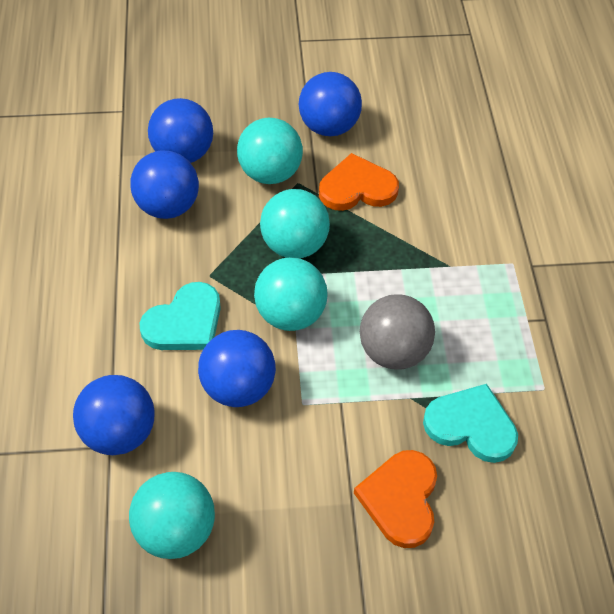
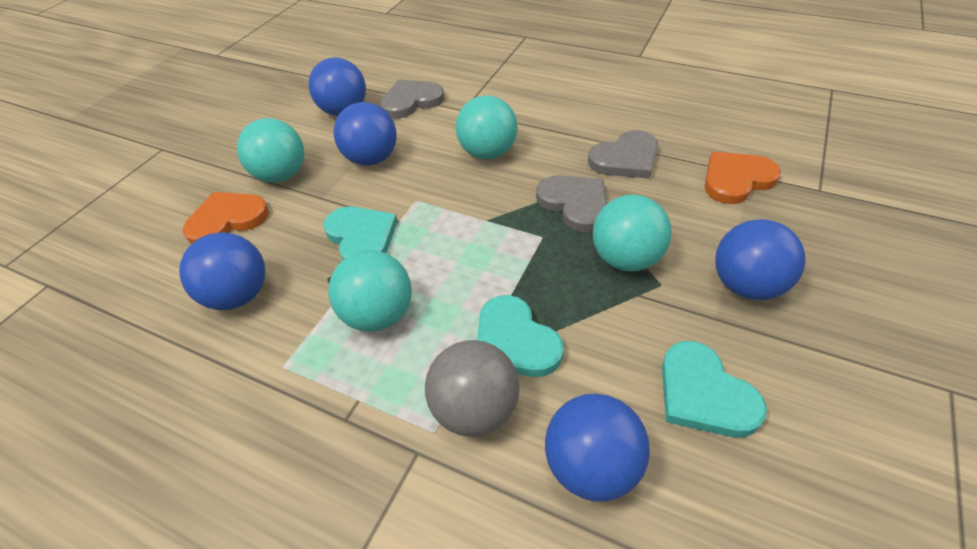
grey heart: 0 -> 3
turquoise heart: 2 -> 3

